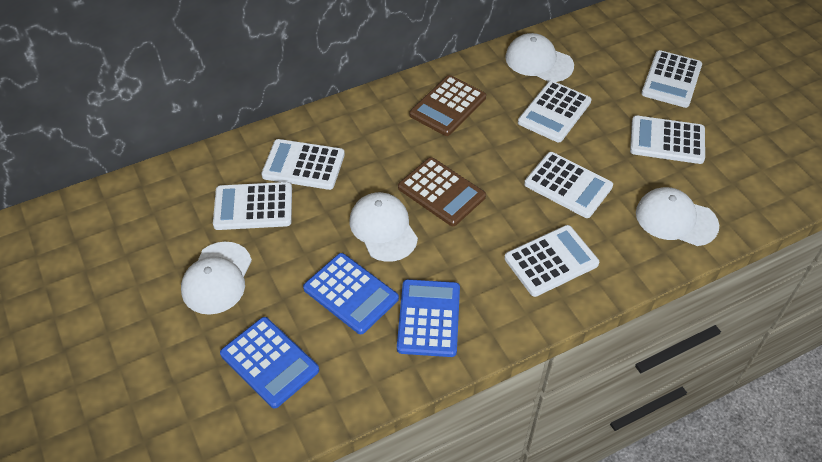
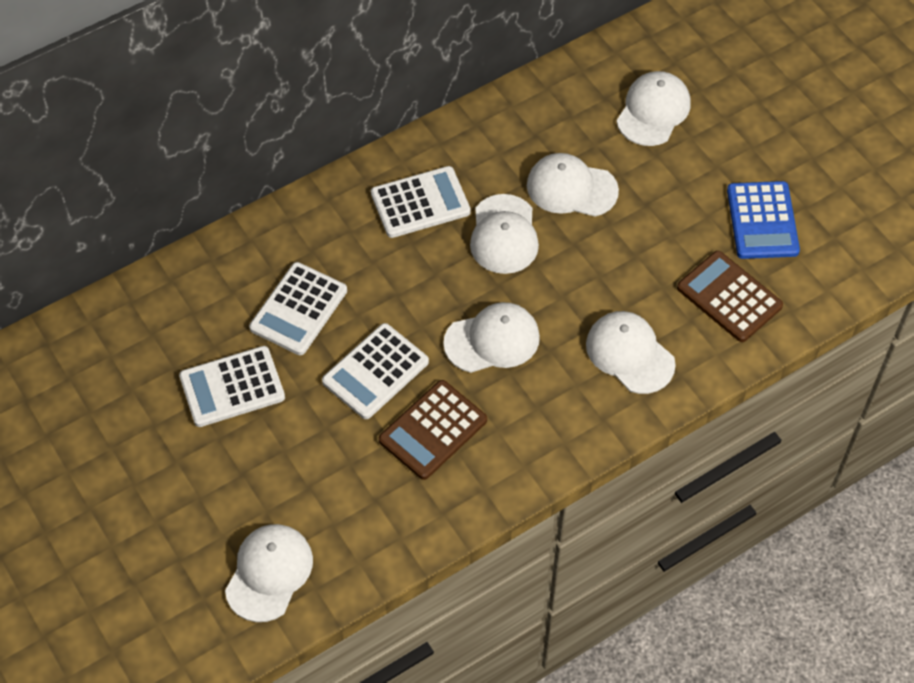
blue calculator: 3 -> 1
white calculator: 7 -> 4
white cap: 4 -> 6

